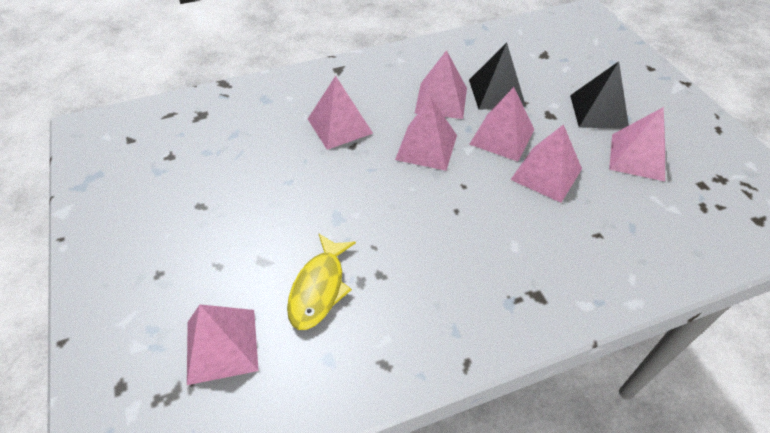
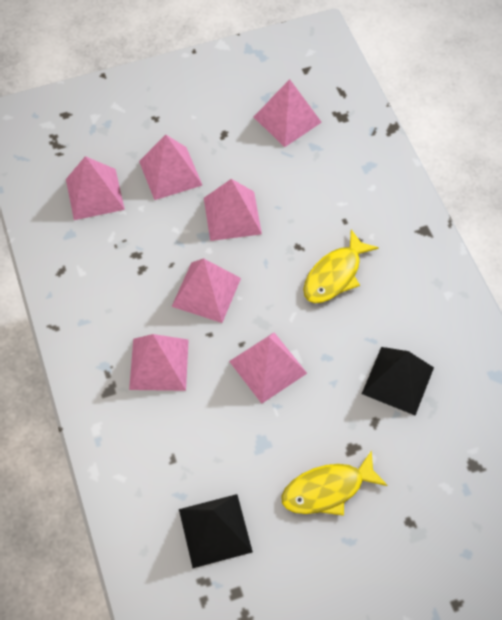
yellow fish: 1 -> 2

